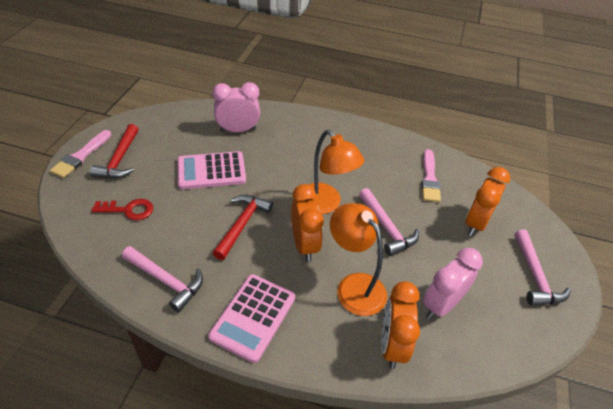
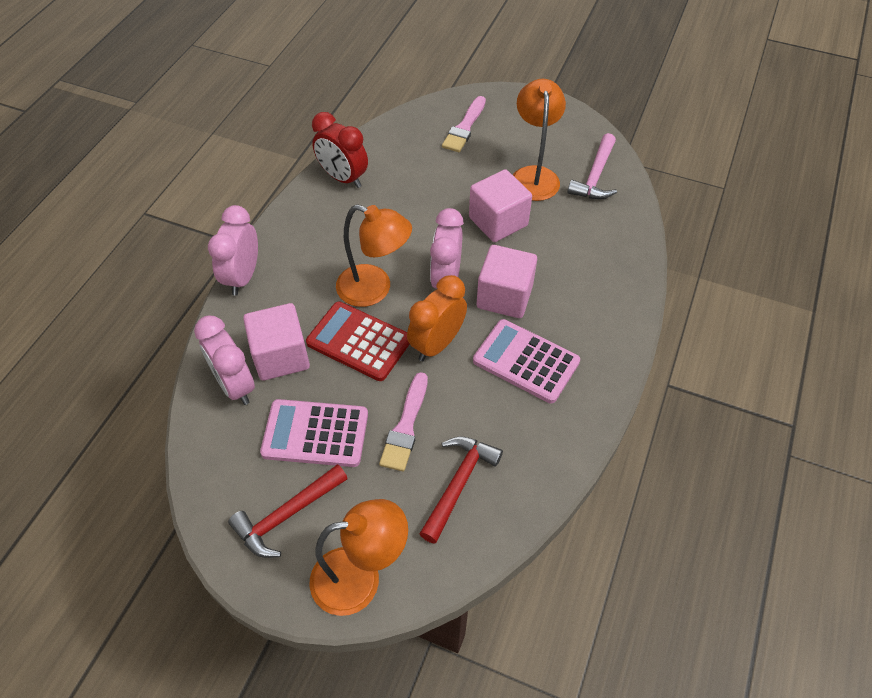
orange clock: 3 -> 1
orange lamp: 2 -> 3
pink clock: 2 -> 3
pink cube: 0 -> 3
pink hammer: 3 -> 1
red calculator: 0 -> 1
red clock: 0 -> 1
red key: 1 -> 0

